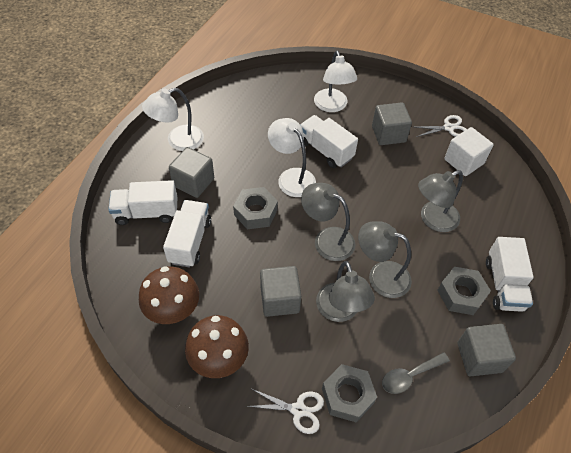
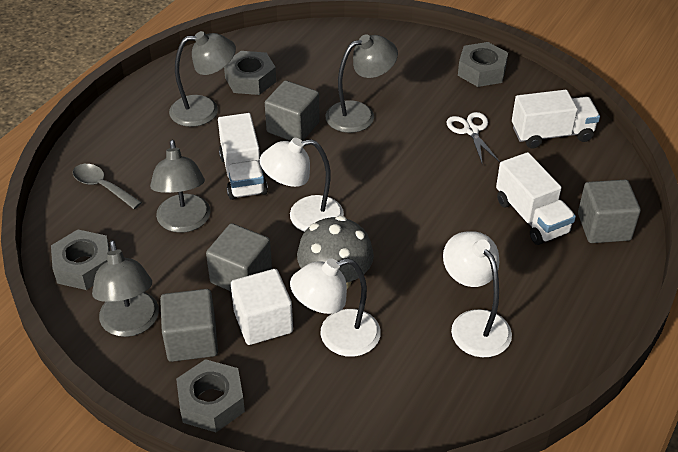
brown mushroom: 2 -> 0
grey mushroom: 0 -> 1
grey nut: 3 -> 4
white scissors: 2 -> 1
white truck: 4 -> 3

